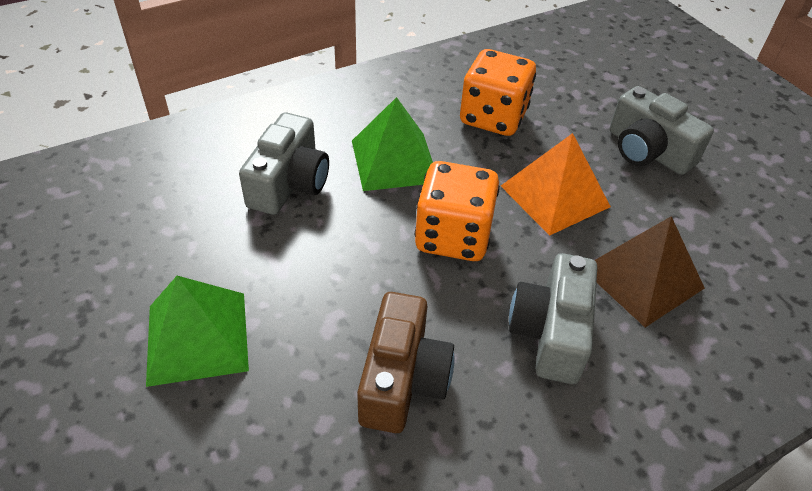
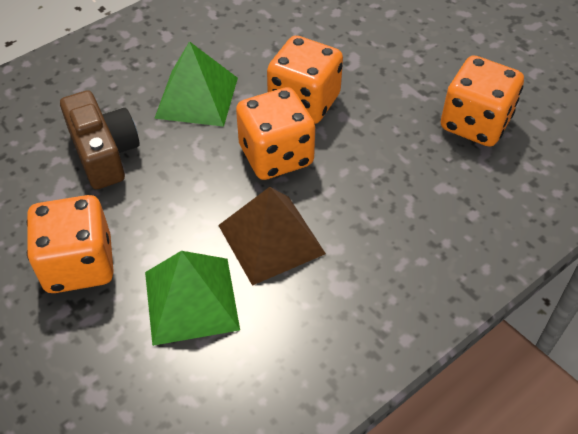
grey camera: 3 -> 0
orange dice: 2 -> 4
orange pyramid: 1 -> 0

